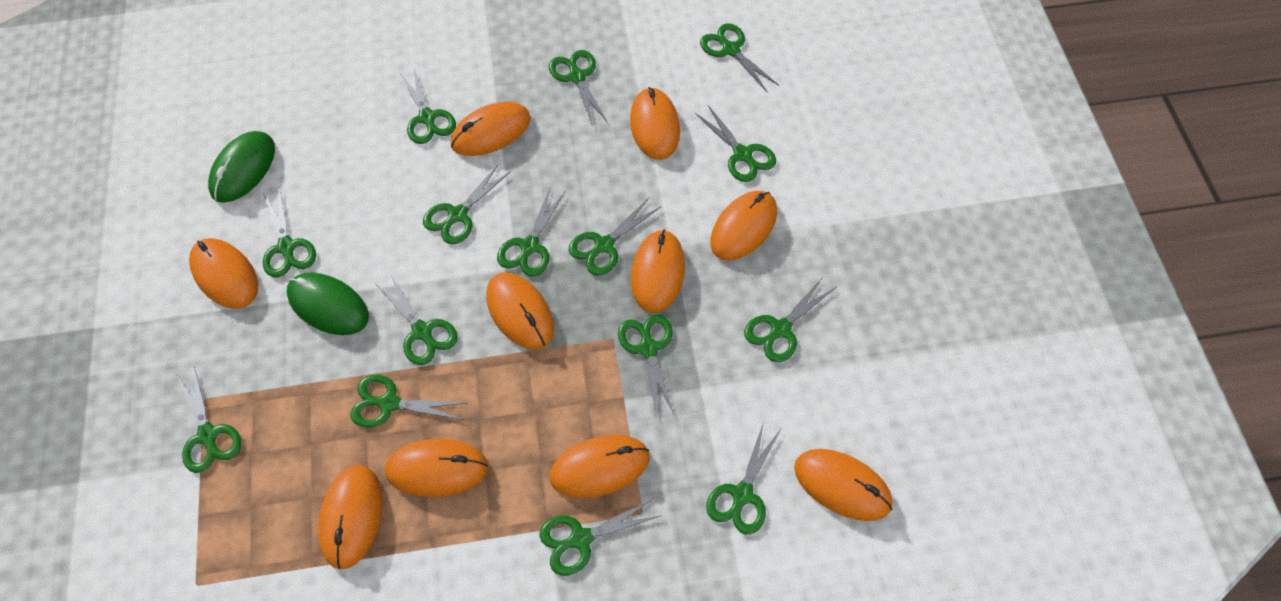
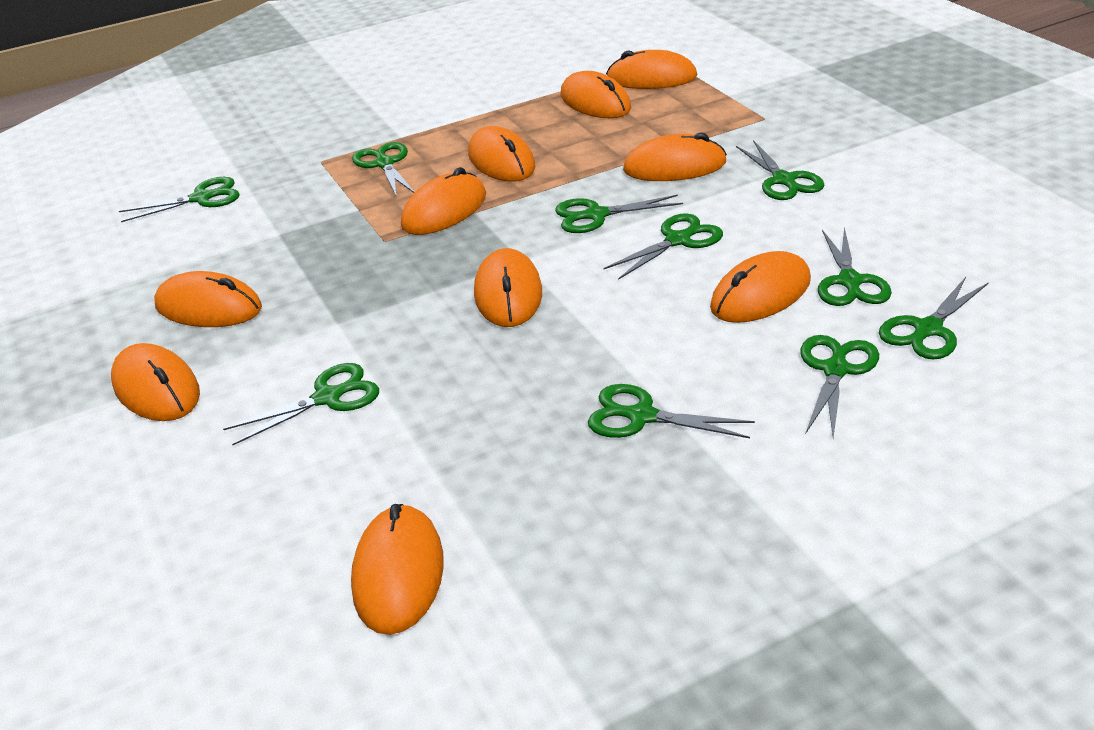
green mouse: 2 -> 0
green scissors: 15 -> 10

